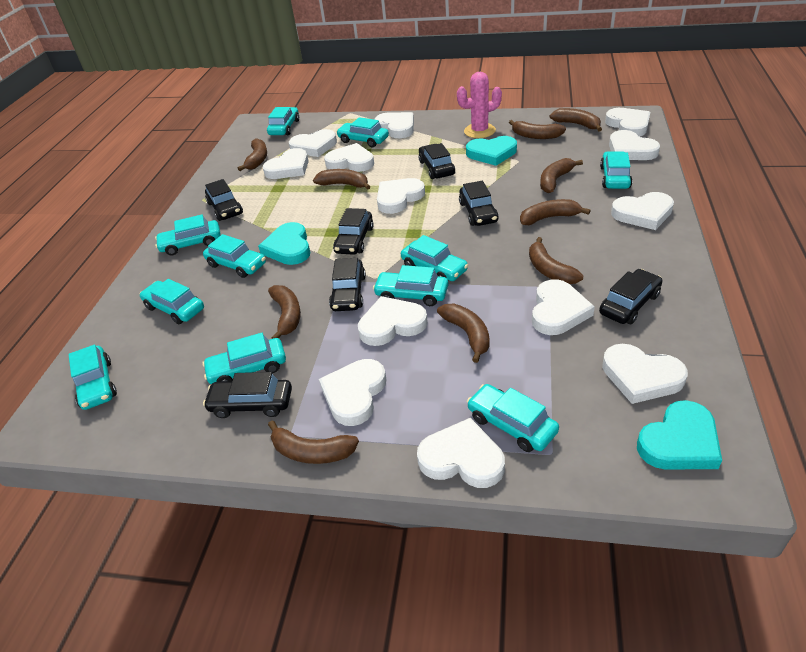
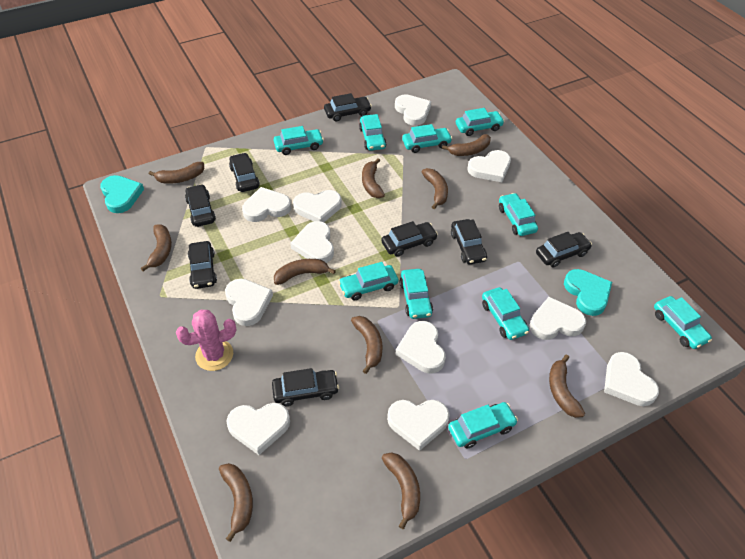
black car: 7 -> 8
turquoise car: 11 -> 10
turquoise heart: 3 -> 2
white heart: 13 -> 11

